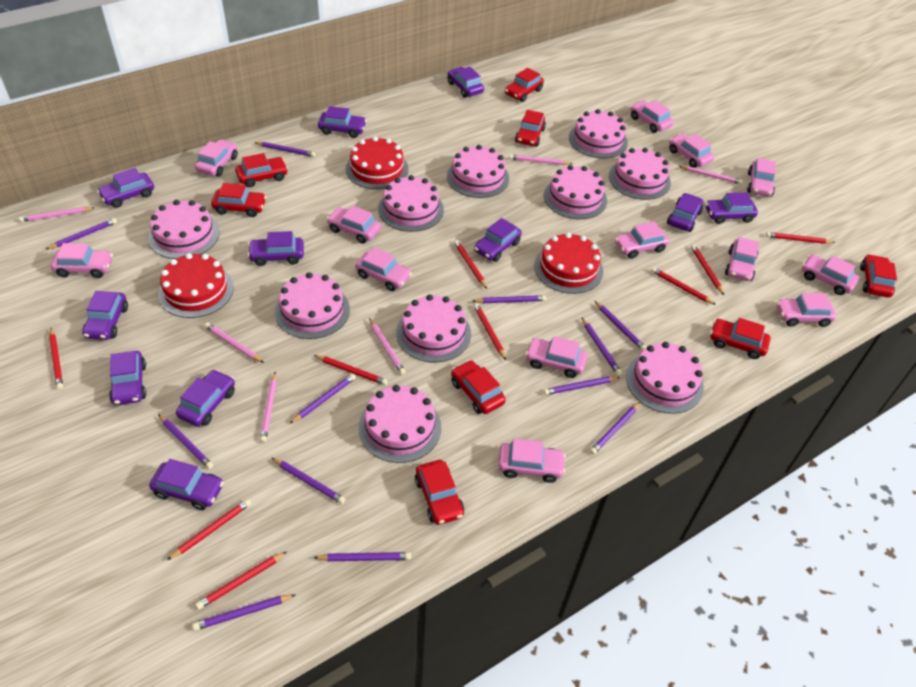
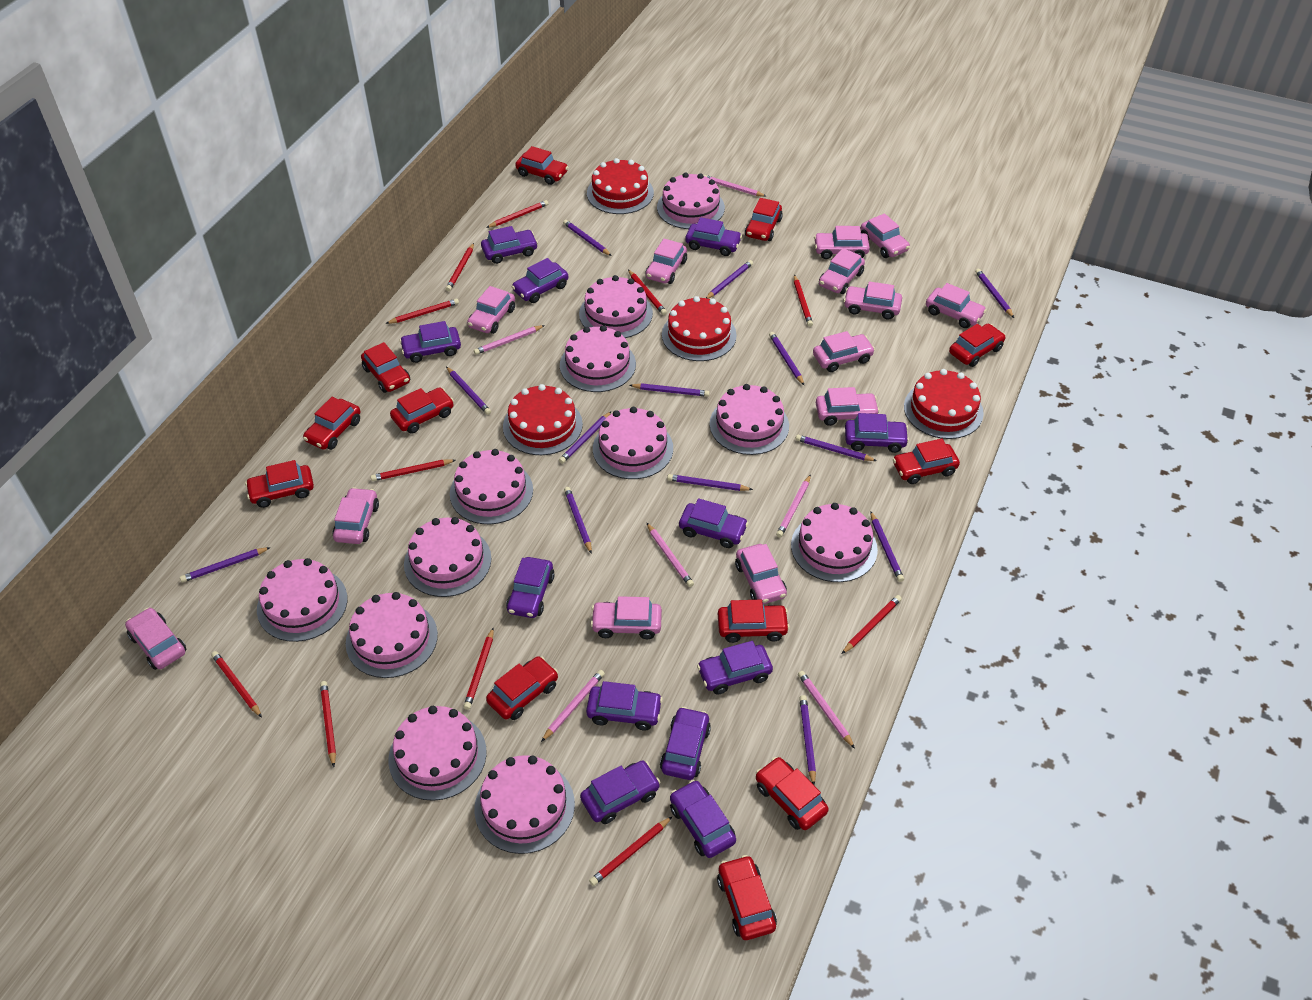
pink cake: 10 -> 12
purple car: 11 -> 12
purple pencil: 12 -> 13
red cake: 3 -> 4
red car: 8 -> 12
red pencil: 9 -> 11

